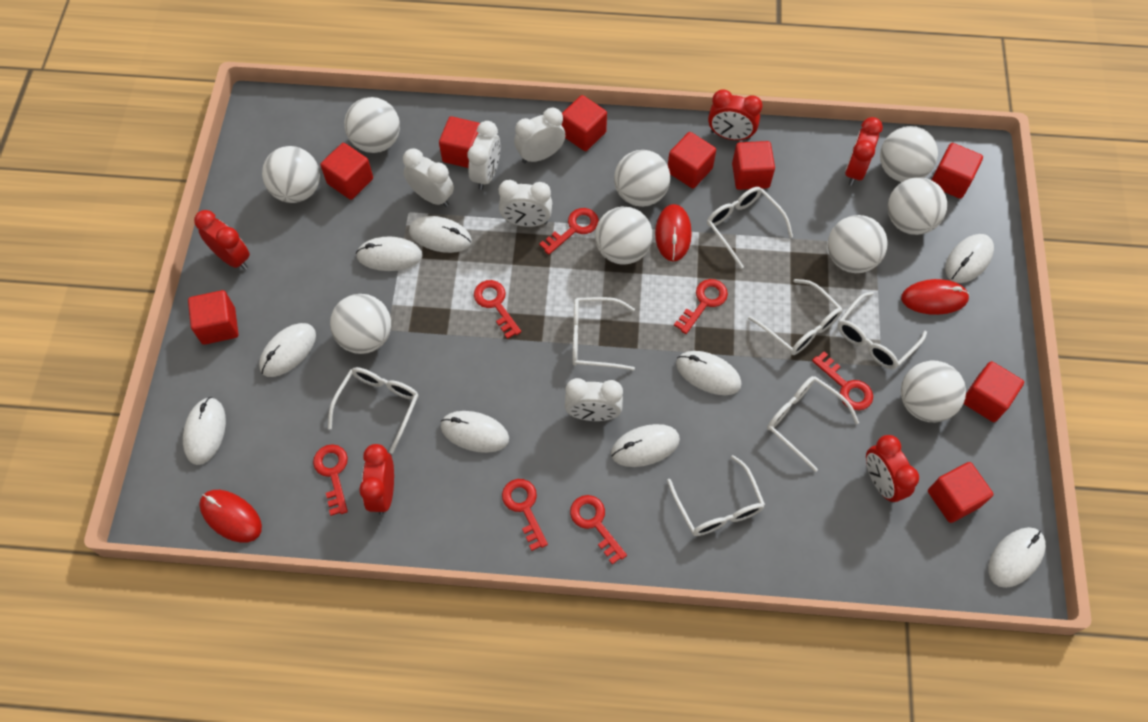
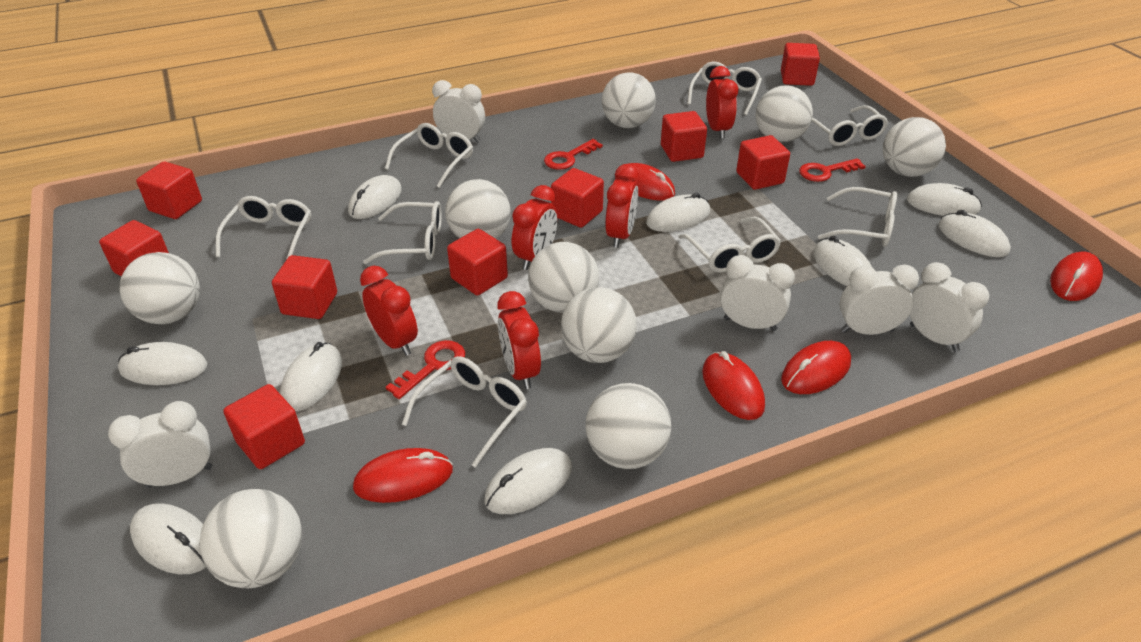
red key: 7 -> 3
red mouse: 3 -> 5
white glasses: 7 -> 8

